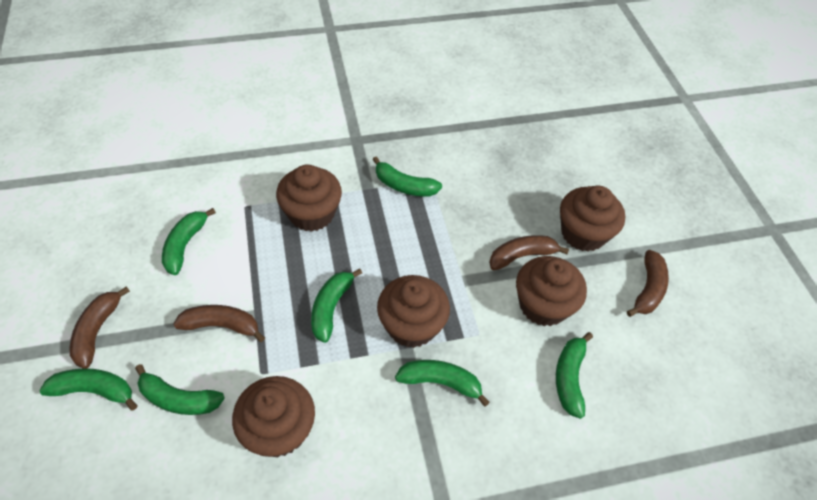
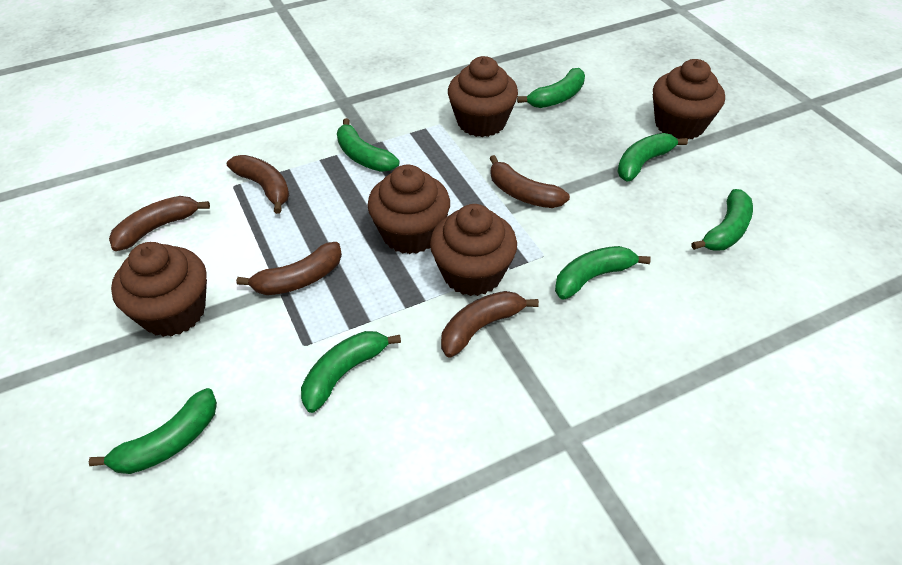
brown banana: 4 -> 5

